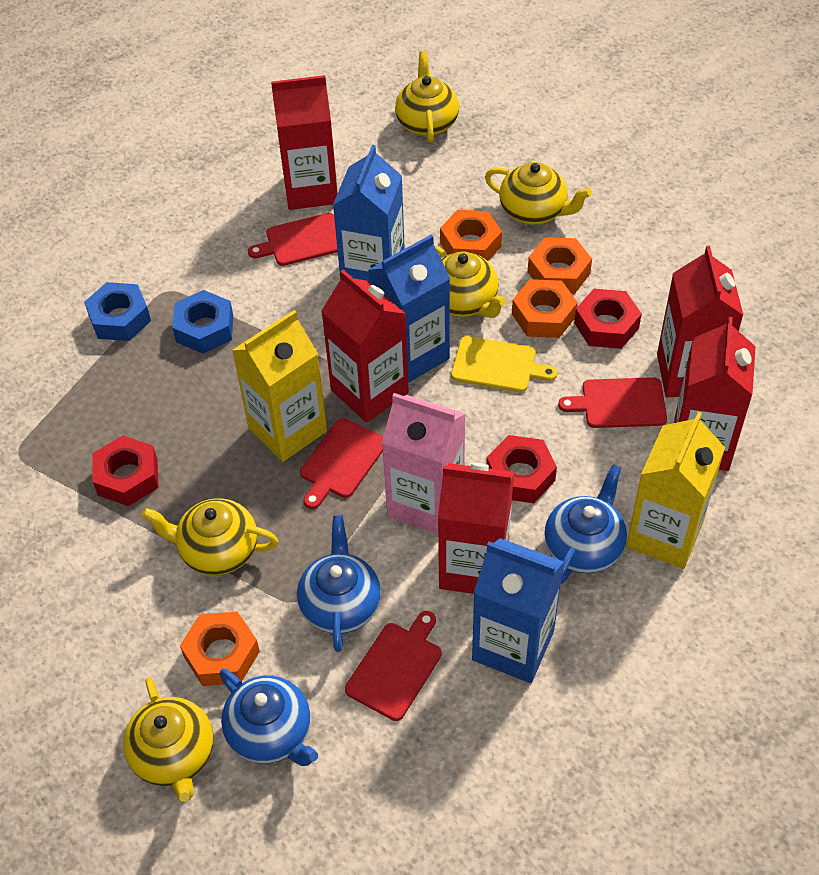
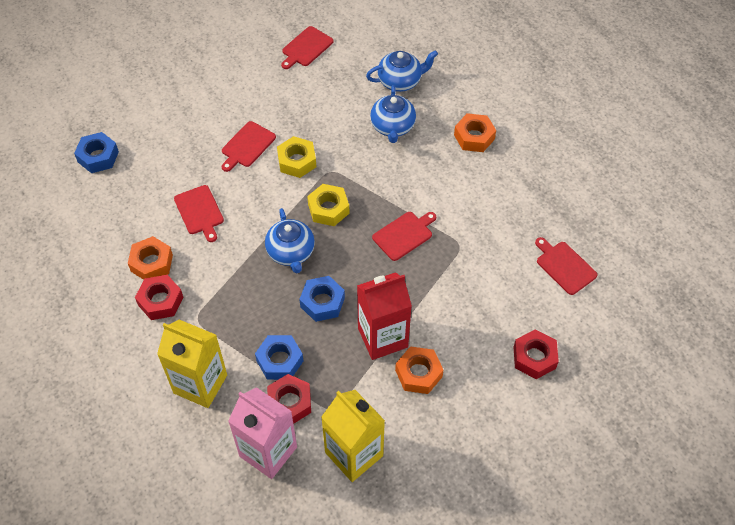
blue carton: 3 -> 0
blue nut: 2 -> 3
orange nut: 4 -> 3
red carton: 5 -> 1
red cutting board: 4 -> 5
yellow cutting board: 1 -> 0
yellow nut: 0 -> 2
yellow teapot: 5 -> 0

